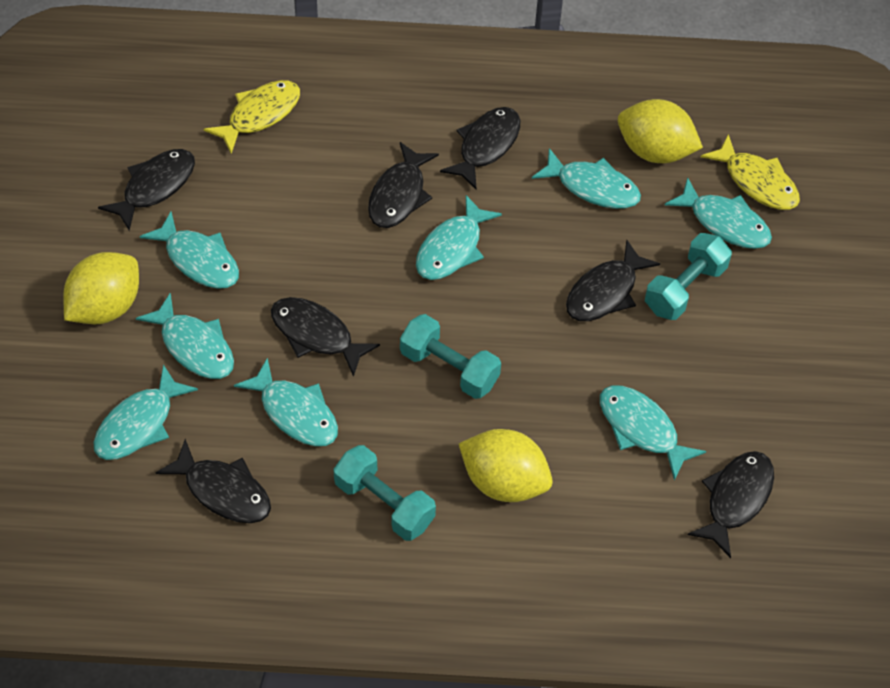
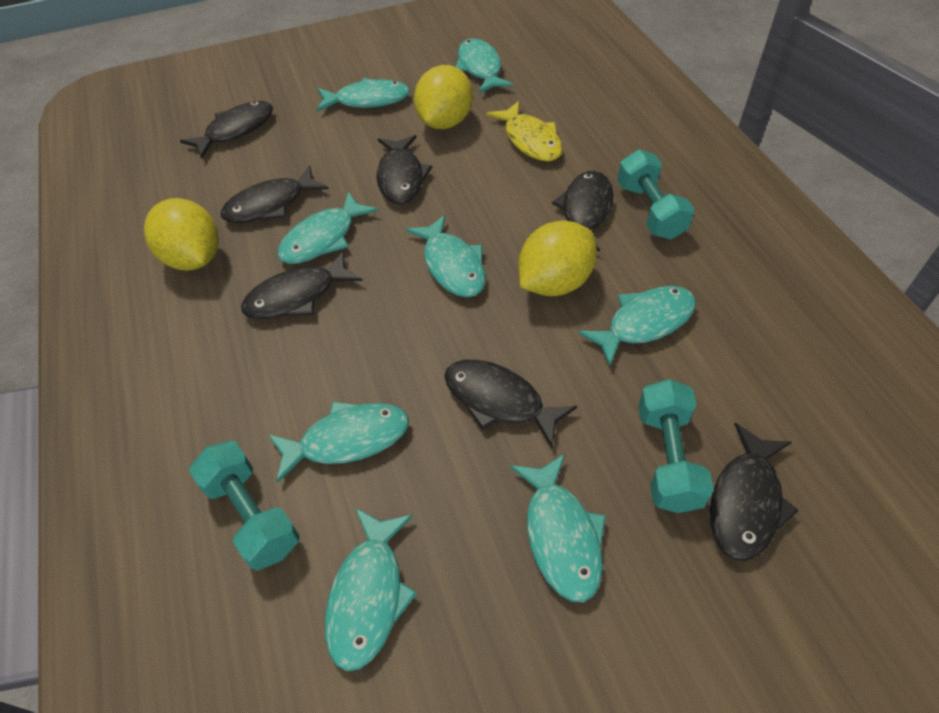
yellow fish: 2 -> 1

